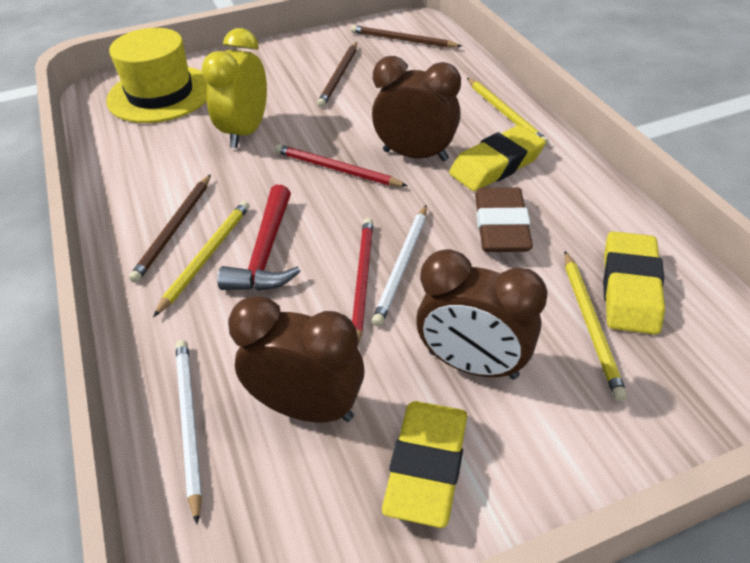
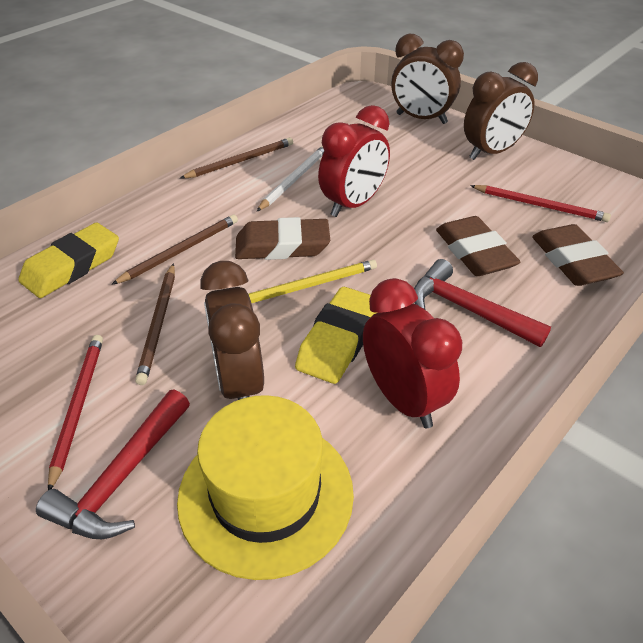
brown eraser: 1 -> 3
red clock: 0 -> 2
red hammer: 1 -> 2
white pencil: 2 -> 1
yellow clock: 1 -> 0
yellow eraser: 3 -> 2
yellow pencil: 3 -> 1

